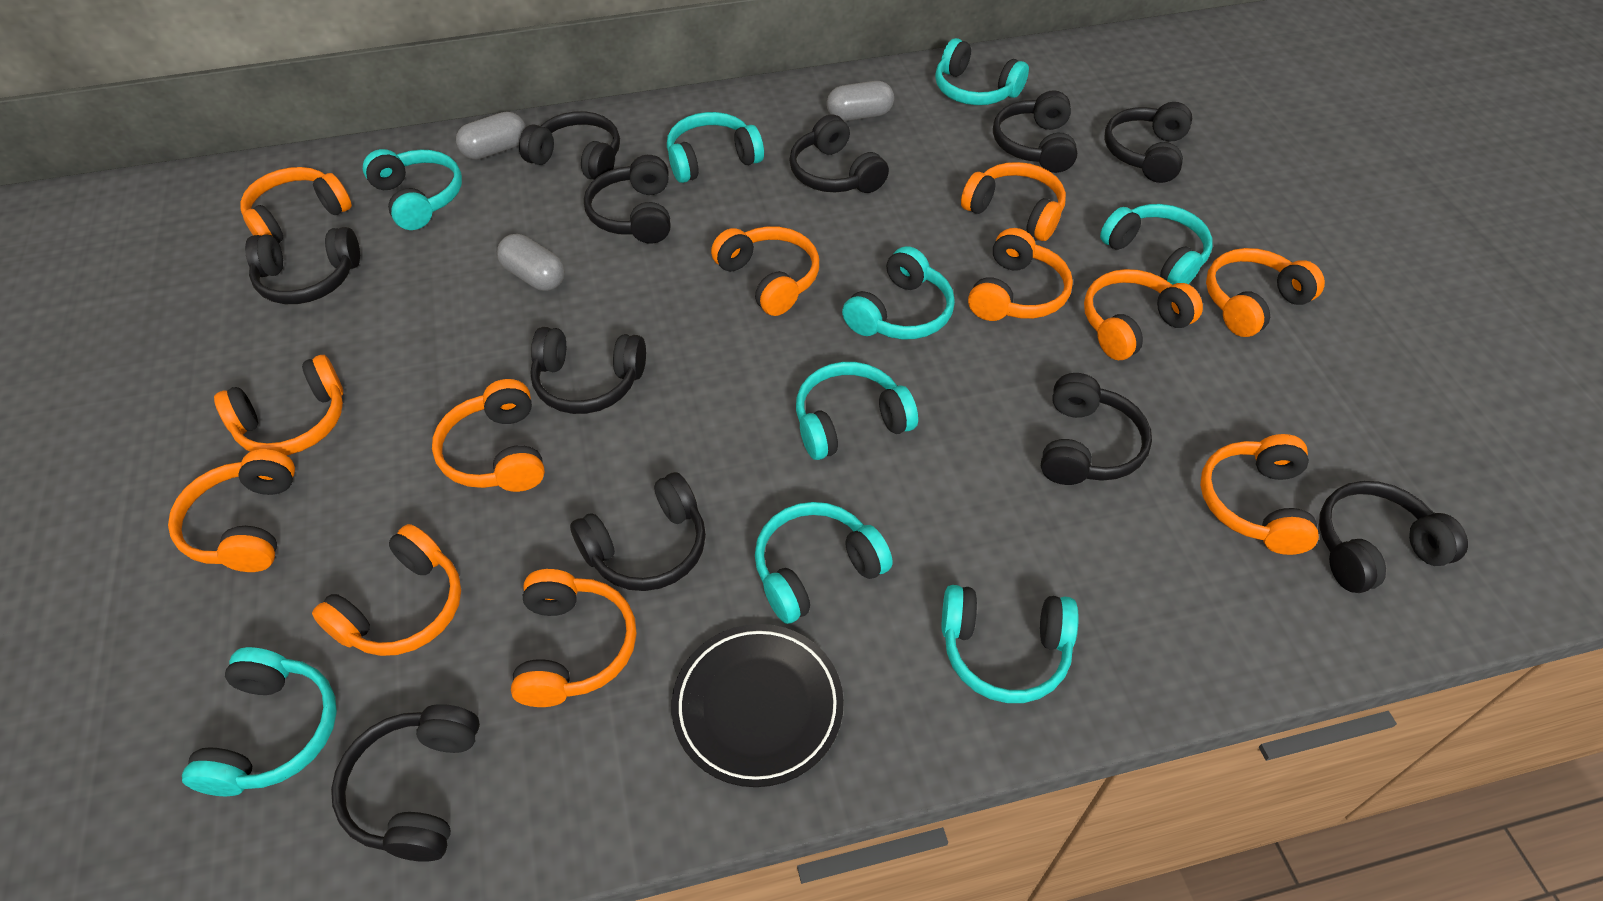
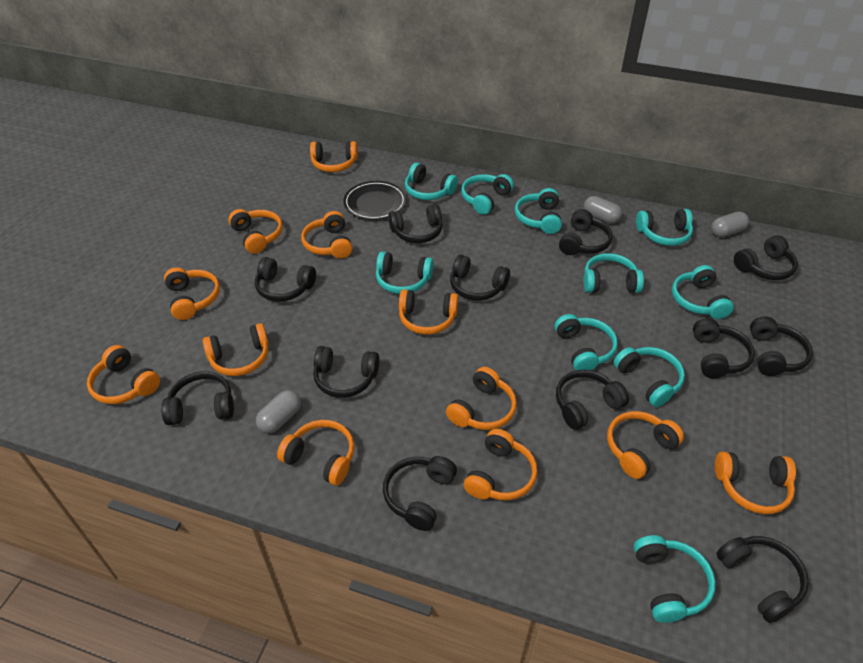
black headphones: 11 -> 12
turquoise headphones: 9 -> 10

